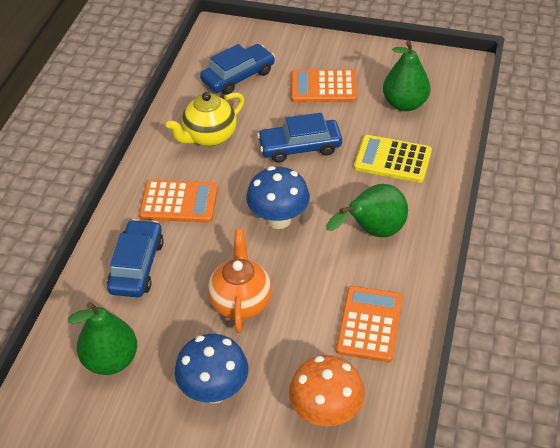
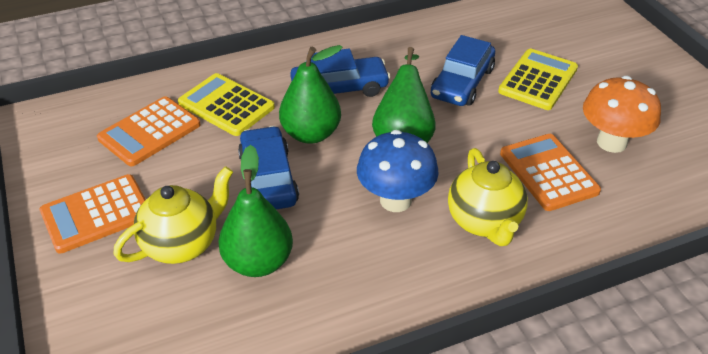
blue mushroom: 2 -> 1
orange teapot: 1 -> 0
yellow calculator: 1 -> 2
yellow teapot: 1 -> 2

